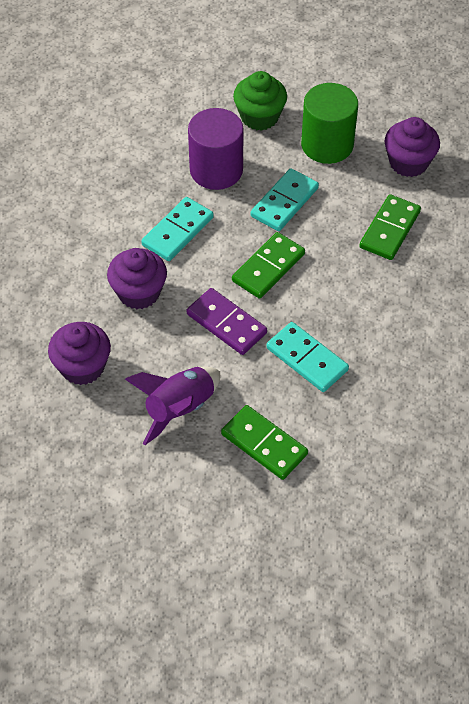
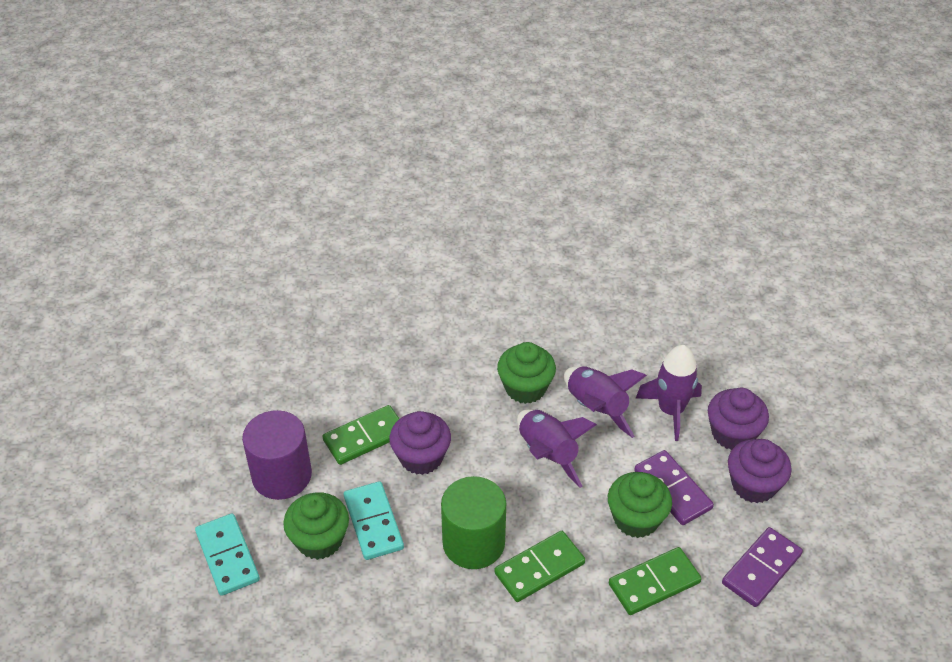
green cupcake: 1 -> 3
purple domino: 1 -> 2
purple rocket: 1 -> 3
turquoise domino: 3 -> 2

